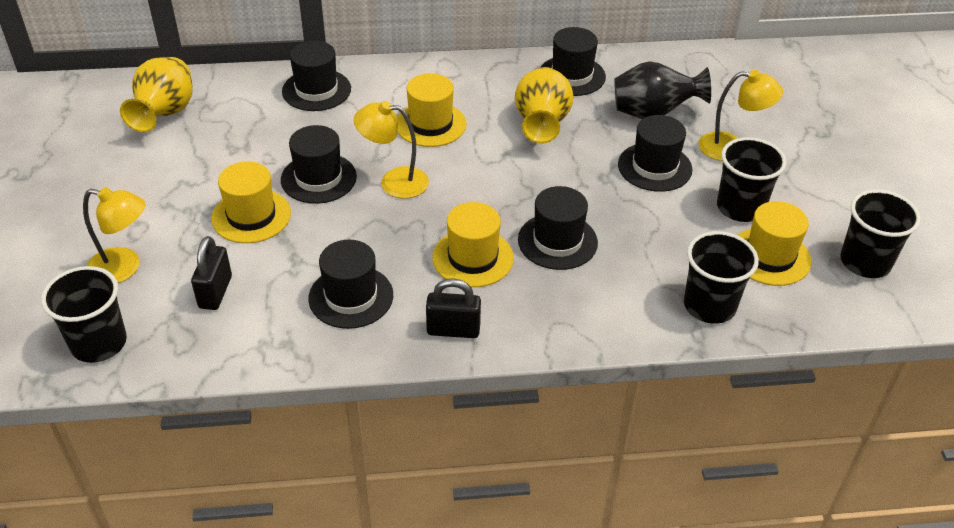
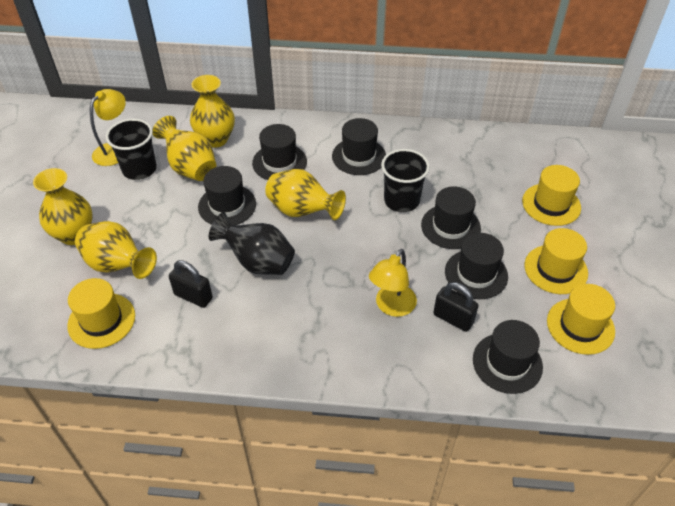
black cup: 4 -> 2
yellow lamp: 3 -> 2
yellow vase: 2 -> 5

